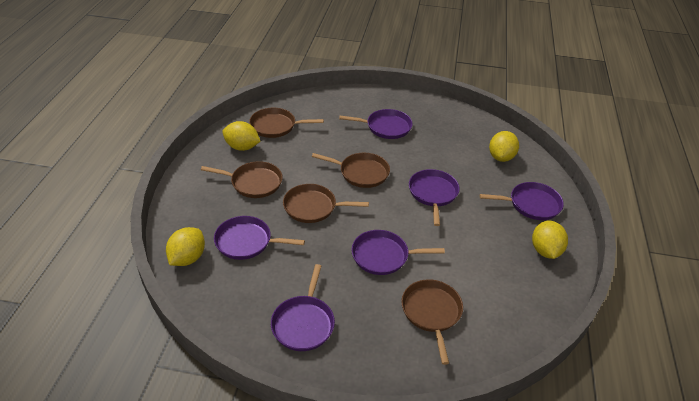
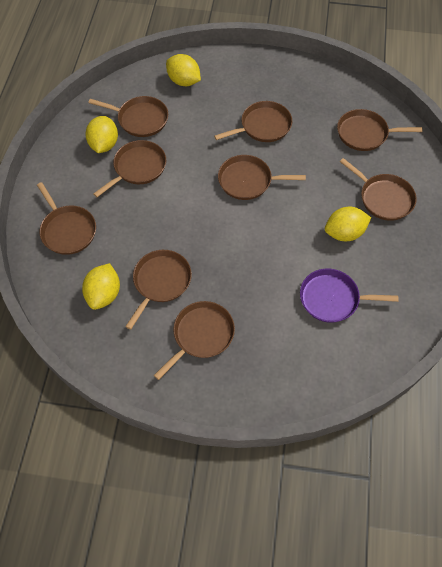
brown pan: 5 -> 9
purple pan: 6 -> 1

